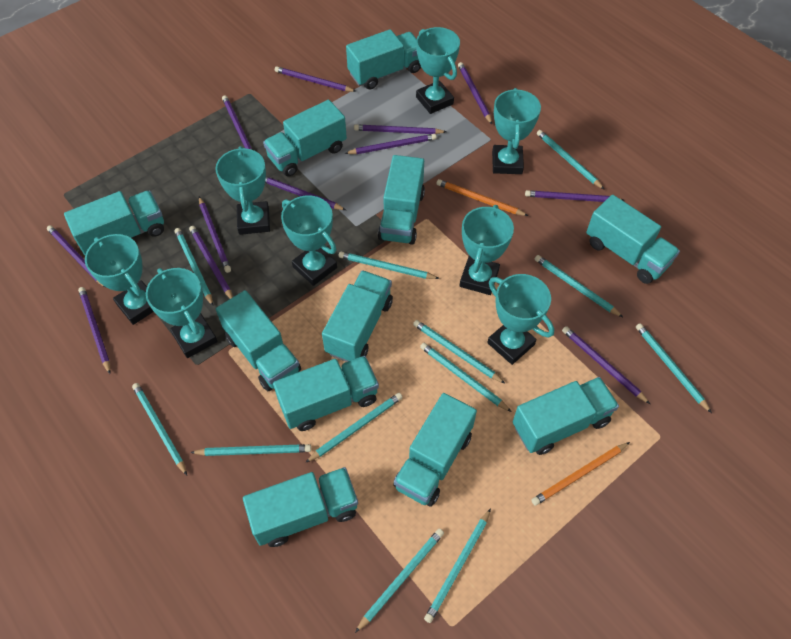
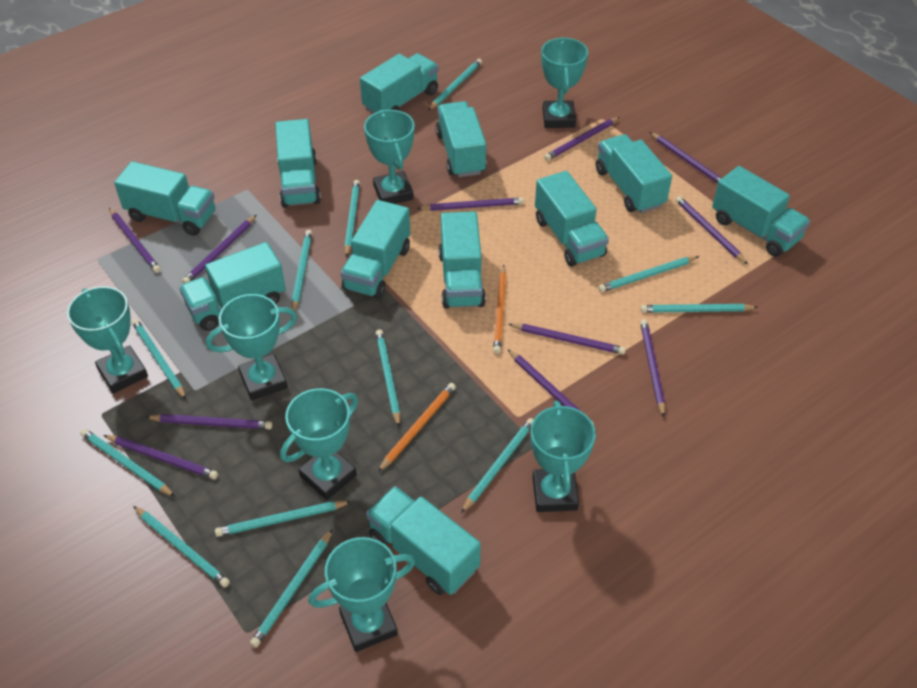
purple pencil: 12 -> 11
turquoise trophy: 8 -> 7

